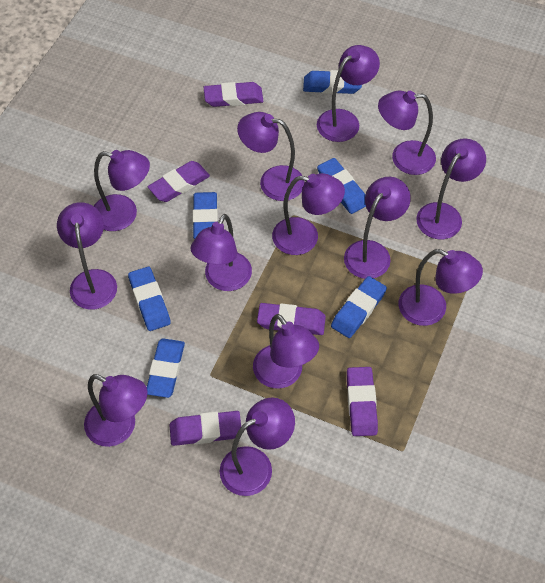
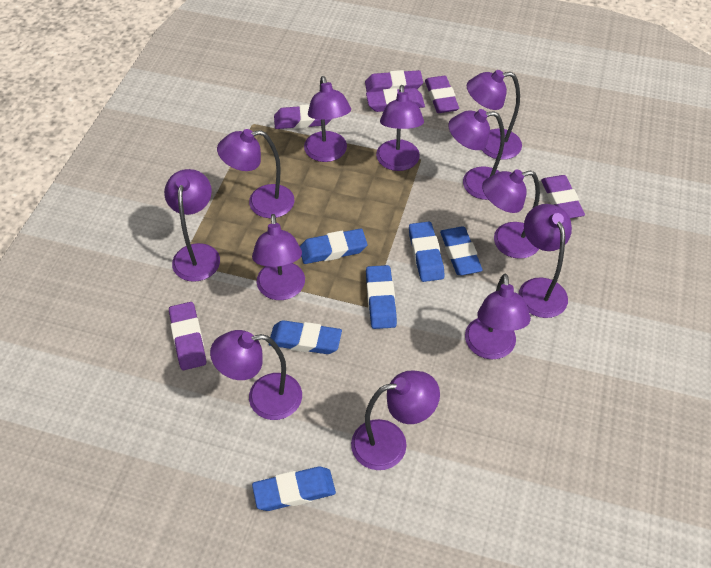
purple eraser: 5 -> 6
purple lamp: 13 -> 12

